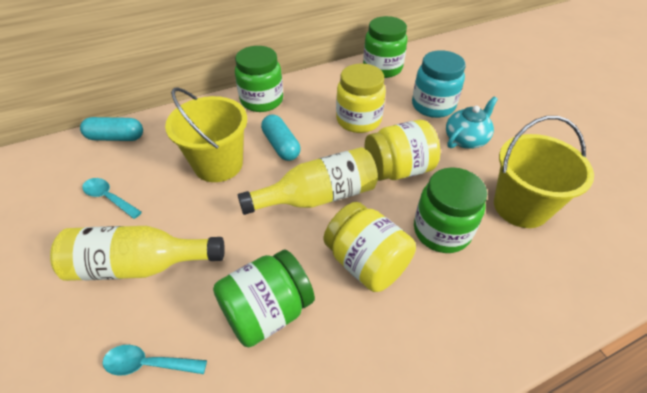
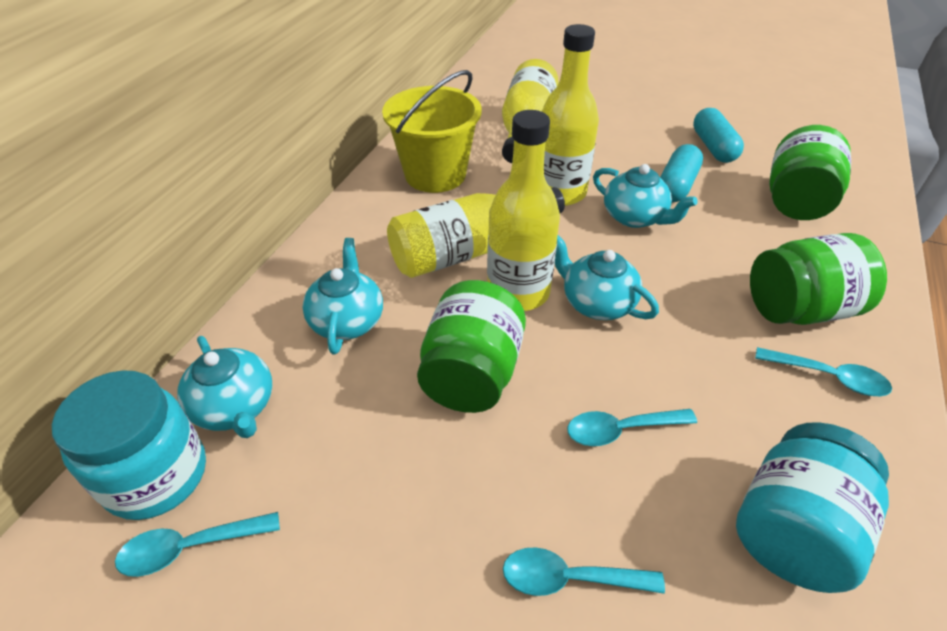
green jar: 4 -> 3
turquoise jar: 1 -> 2
turquoise spoon: 2 -> 4
turquoise teapot: 1 -> 4
yellow bottle: 2 -> 4
yellow bucket: 2 -> 1
yellow jar: 3 -> 0

